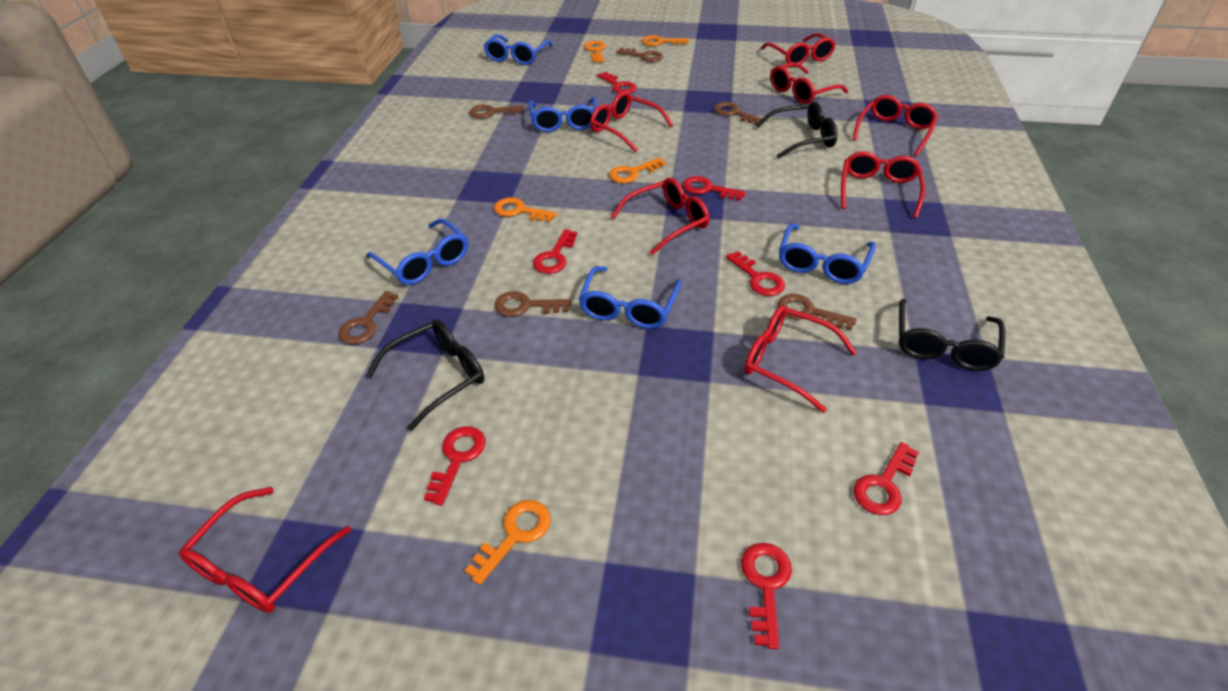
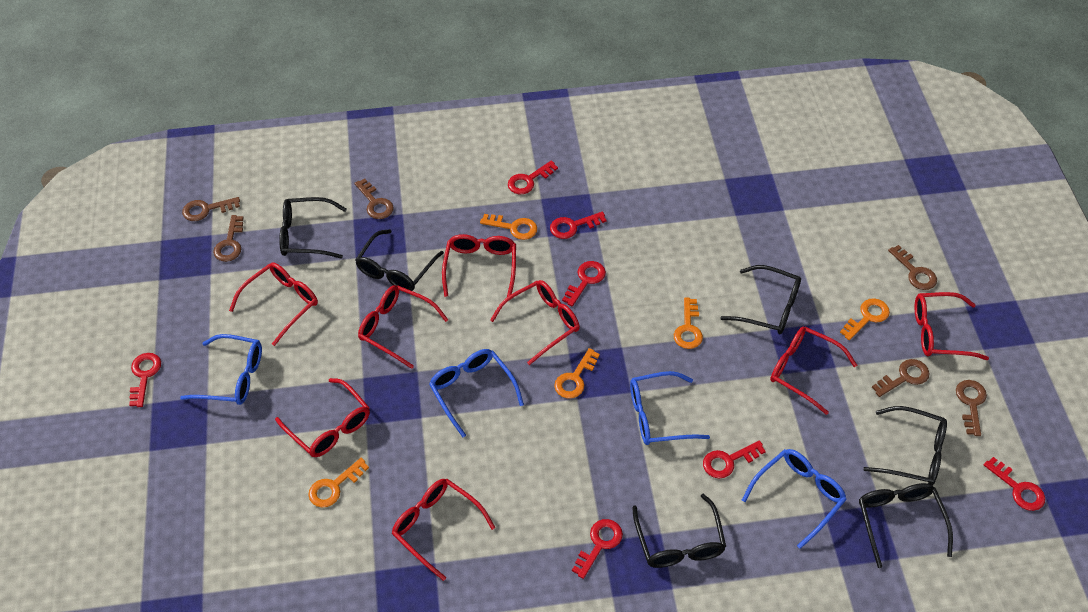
black glasses: 3 -> 6
blue glasses: 5 -> 4

